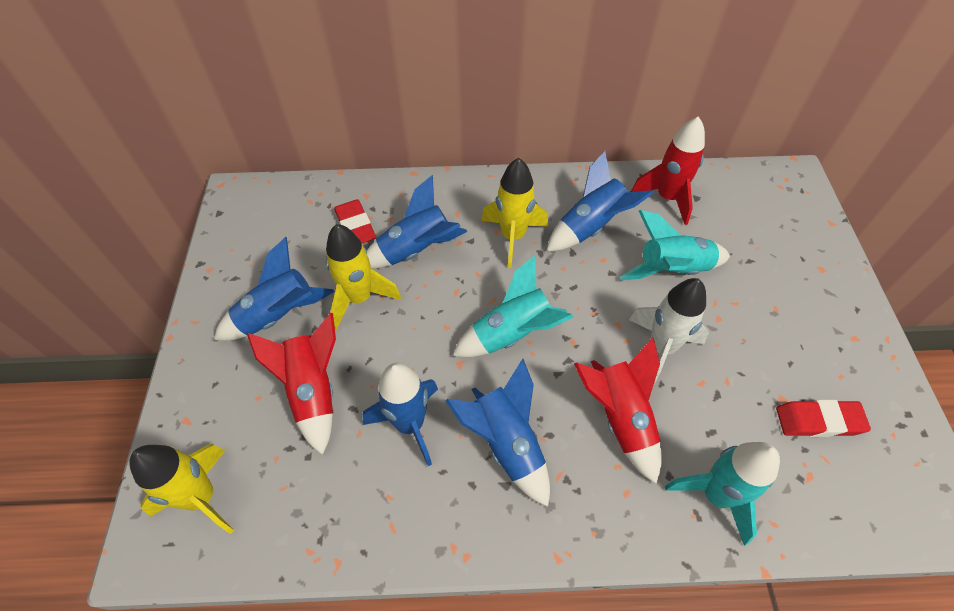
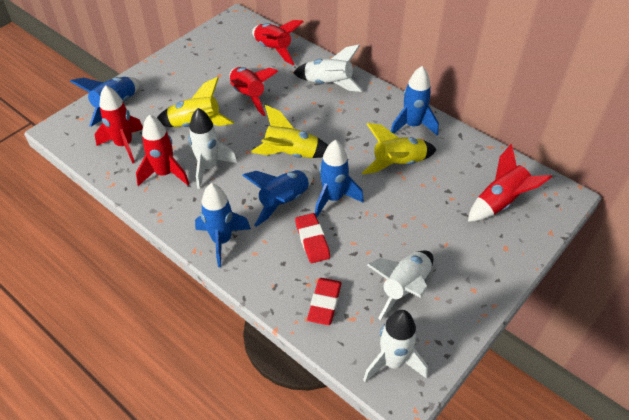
red rocket: 3 -> 5
turquoise rocket: 3 -> 0
white rocket: 1 -> 4

